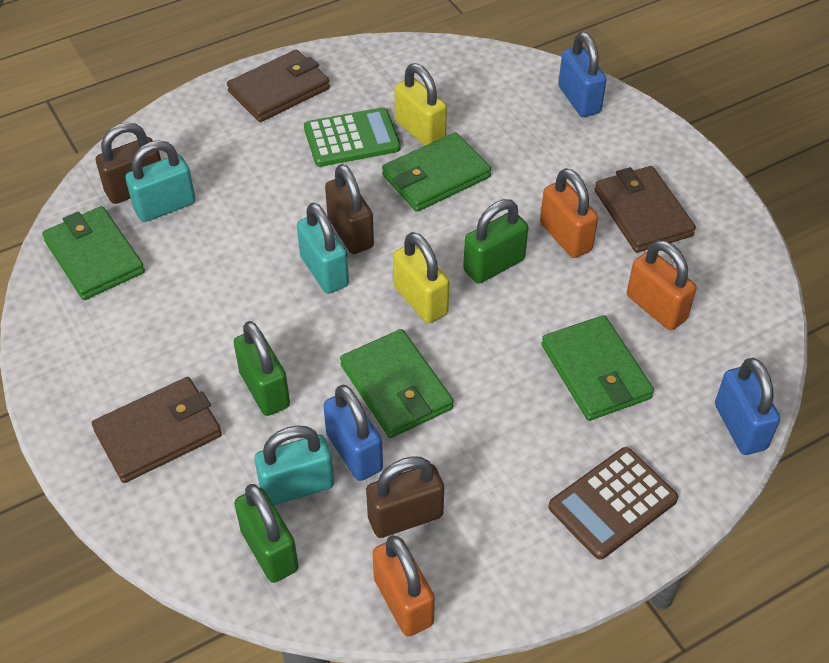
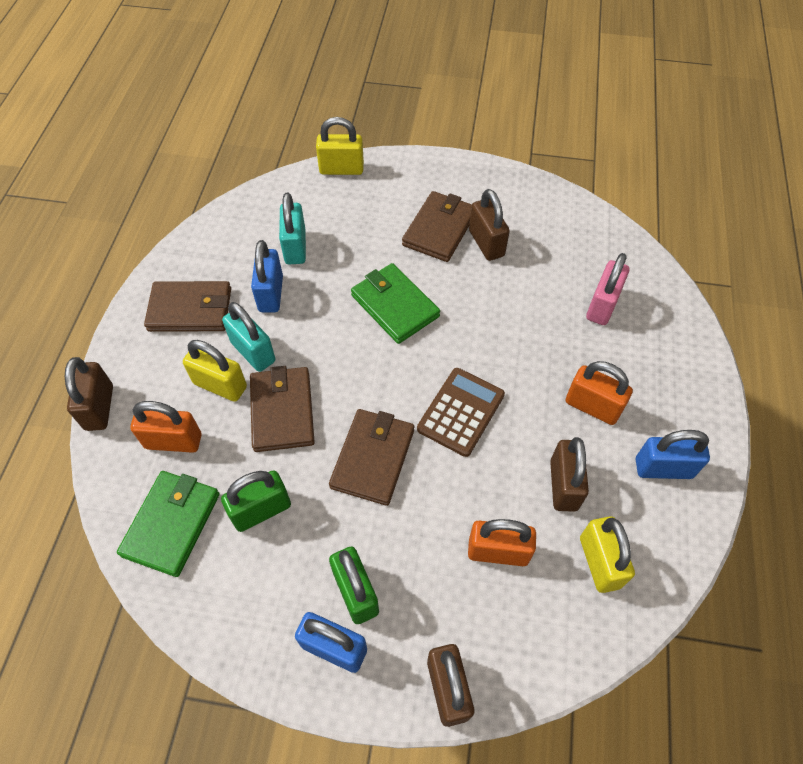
brown padlock: 3 -> 4
brown wallet: 3 -> 4
green calculator: 1 -> 0
green padlock: 3 -> 2
green wallet: 4 -> 2
pink padlock: 0 -> 1
turquoise padlock: 3 -> 2
yellow padlock: 2 -> 3

